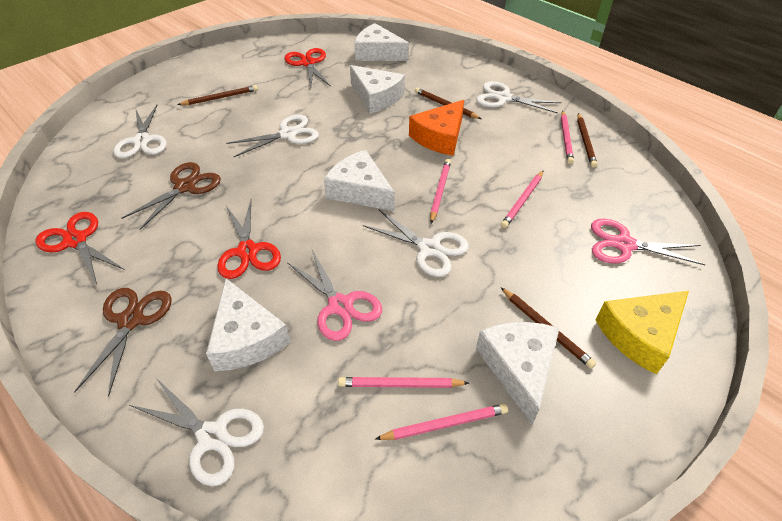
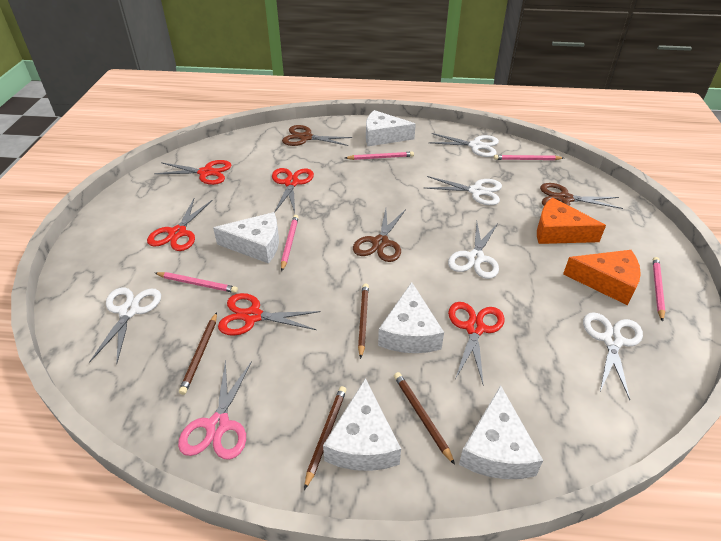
brown scissors: 2 -> 3
orange cheese: 1 -> 2
pink scissors: 2 -> 1
red scissors: 3 -> 5
yellow cheese: 1 -> 0

